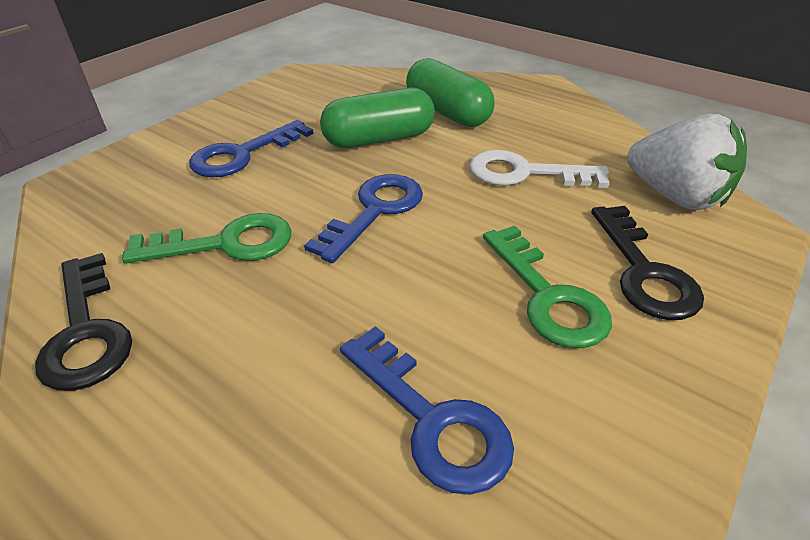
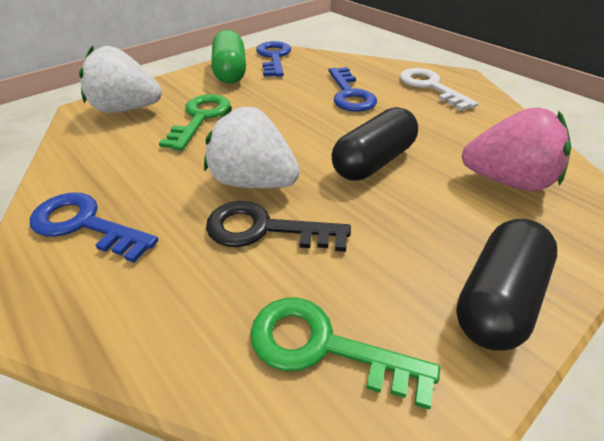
black capsule: 0 -> 2
black key: 2 -> 1
green capsule: 2 -> 1
pink strawberry: 0 -> 1
white strawberry: 1 -> 2

